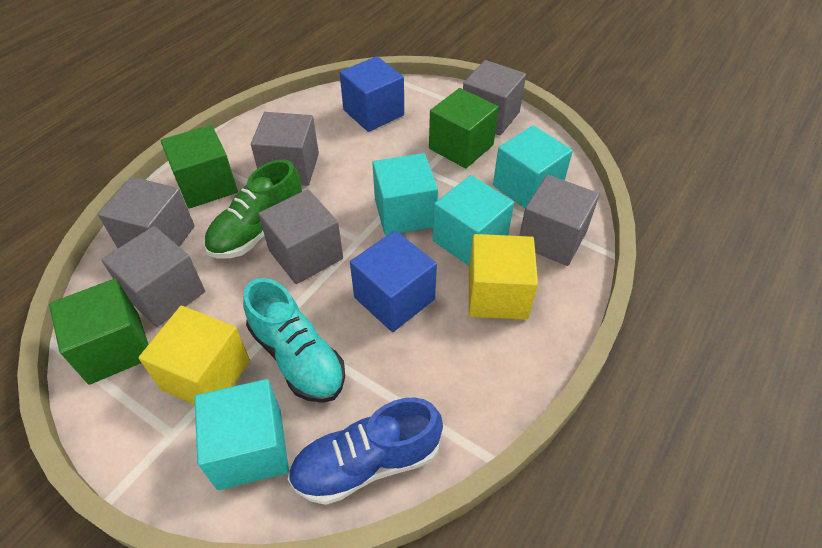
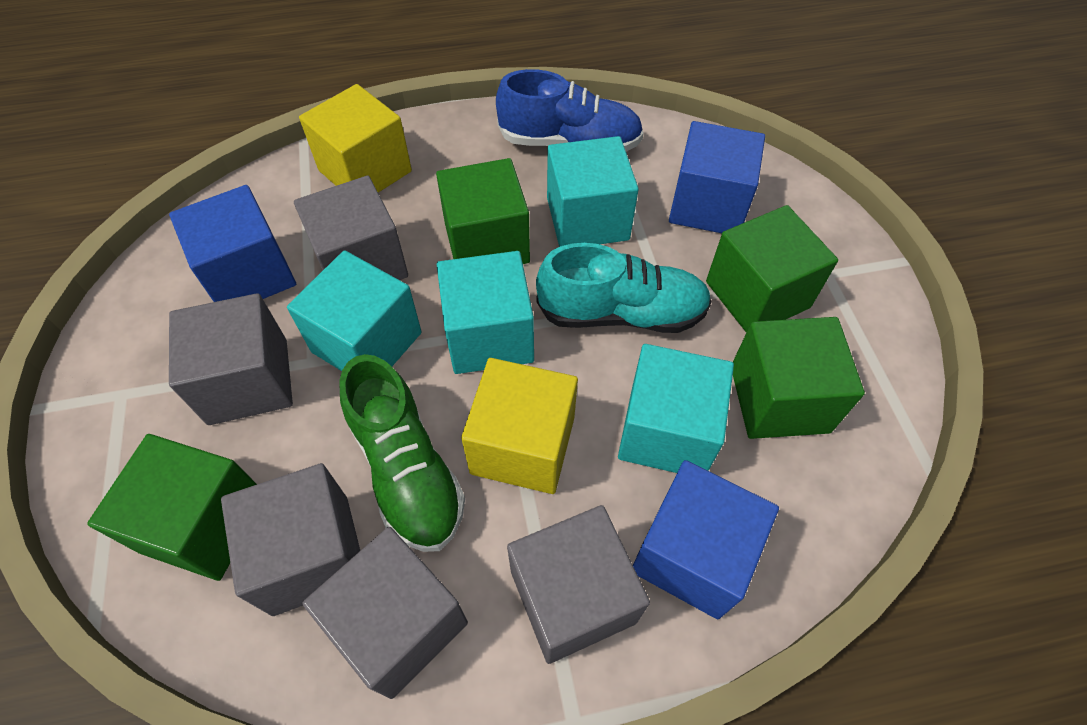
blue cube: 2 -> 3
green cube: 3 -> 4
grey cube: 6 -> 5

